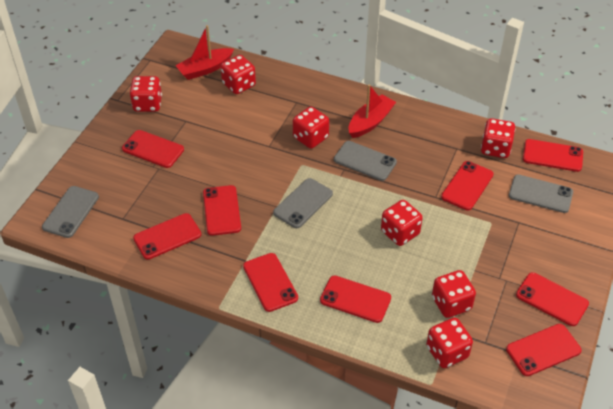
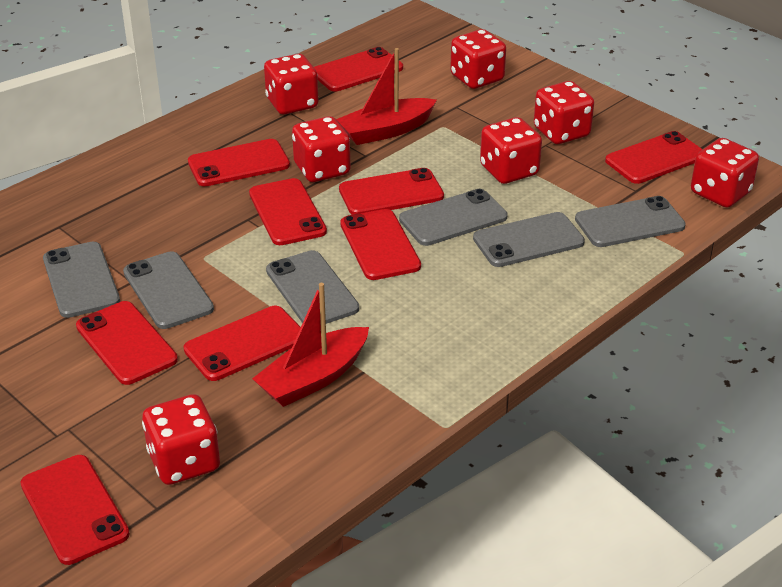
grey phone: 4 -> 6

